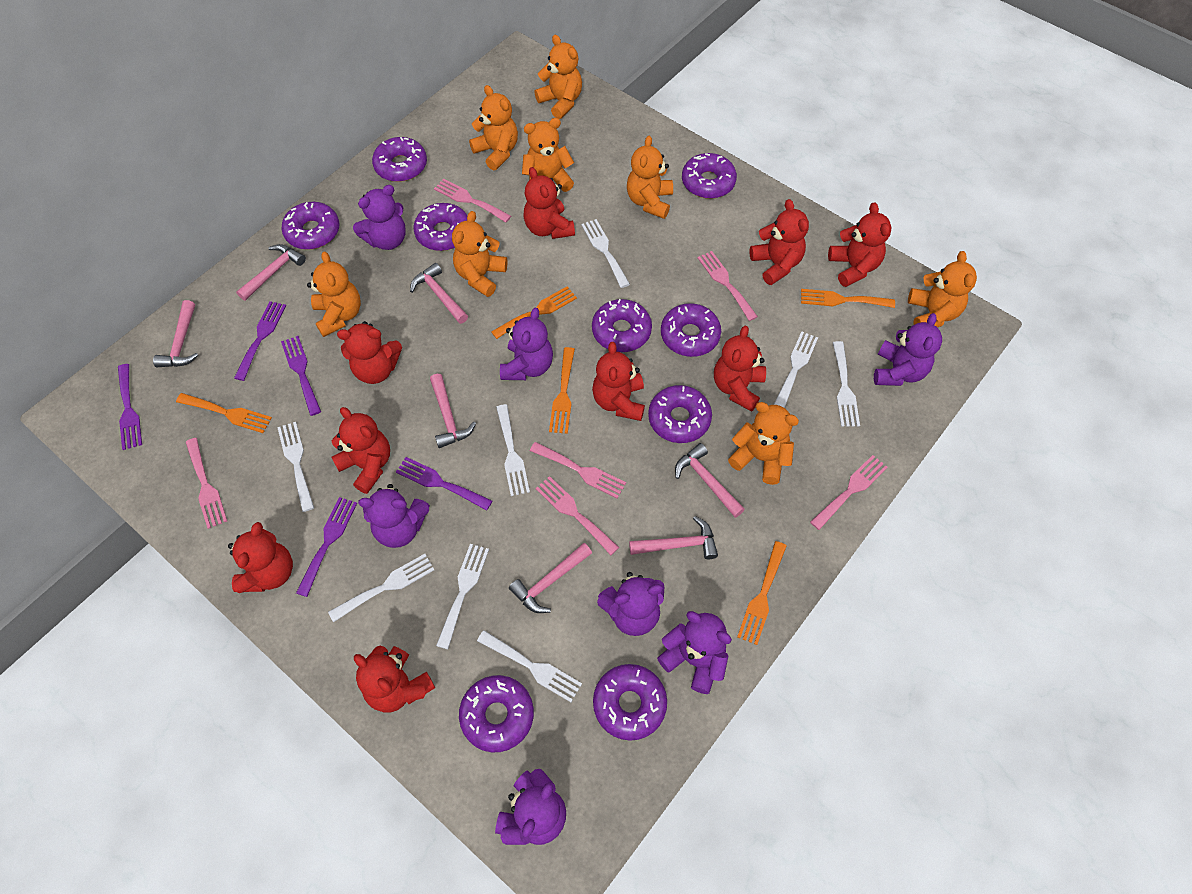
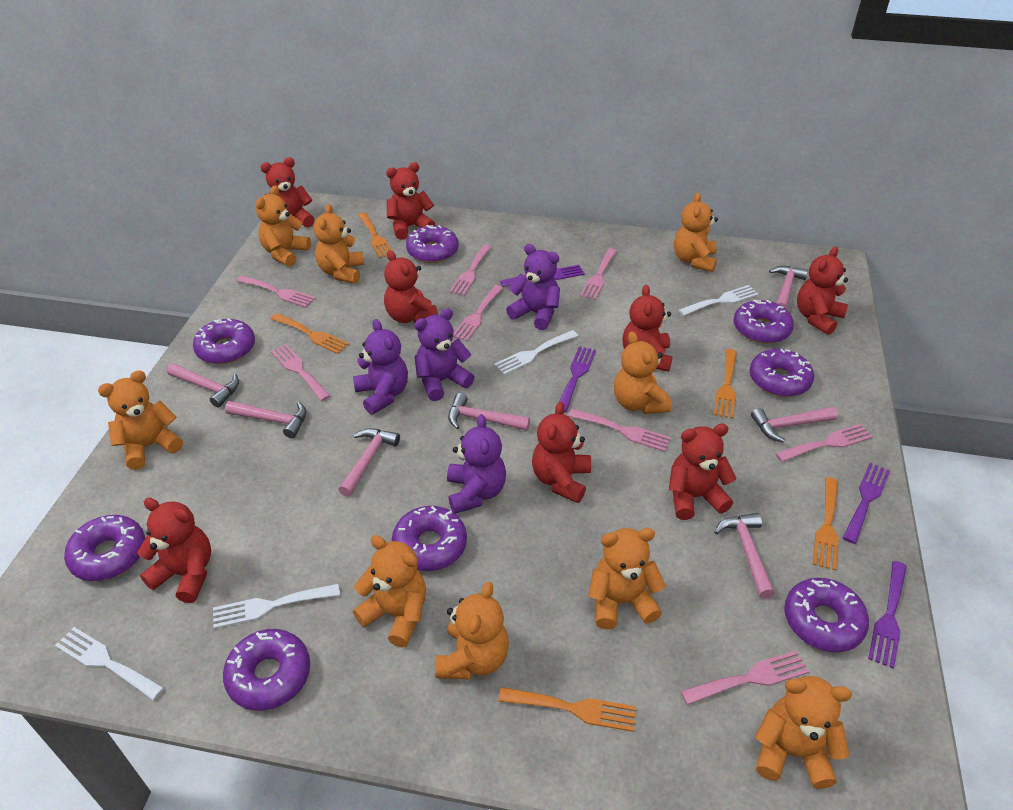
orange teddy bear: 8 -> 9
pink fork: 6 -> 8
purple donut: 9 -> 8
purple fork: 5 -> 4
purple teddy bear: 7 -> 4
red teddy bear: 9 -> 8
white fork: 8 -> 4

